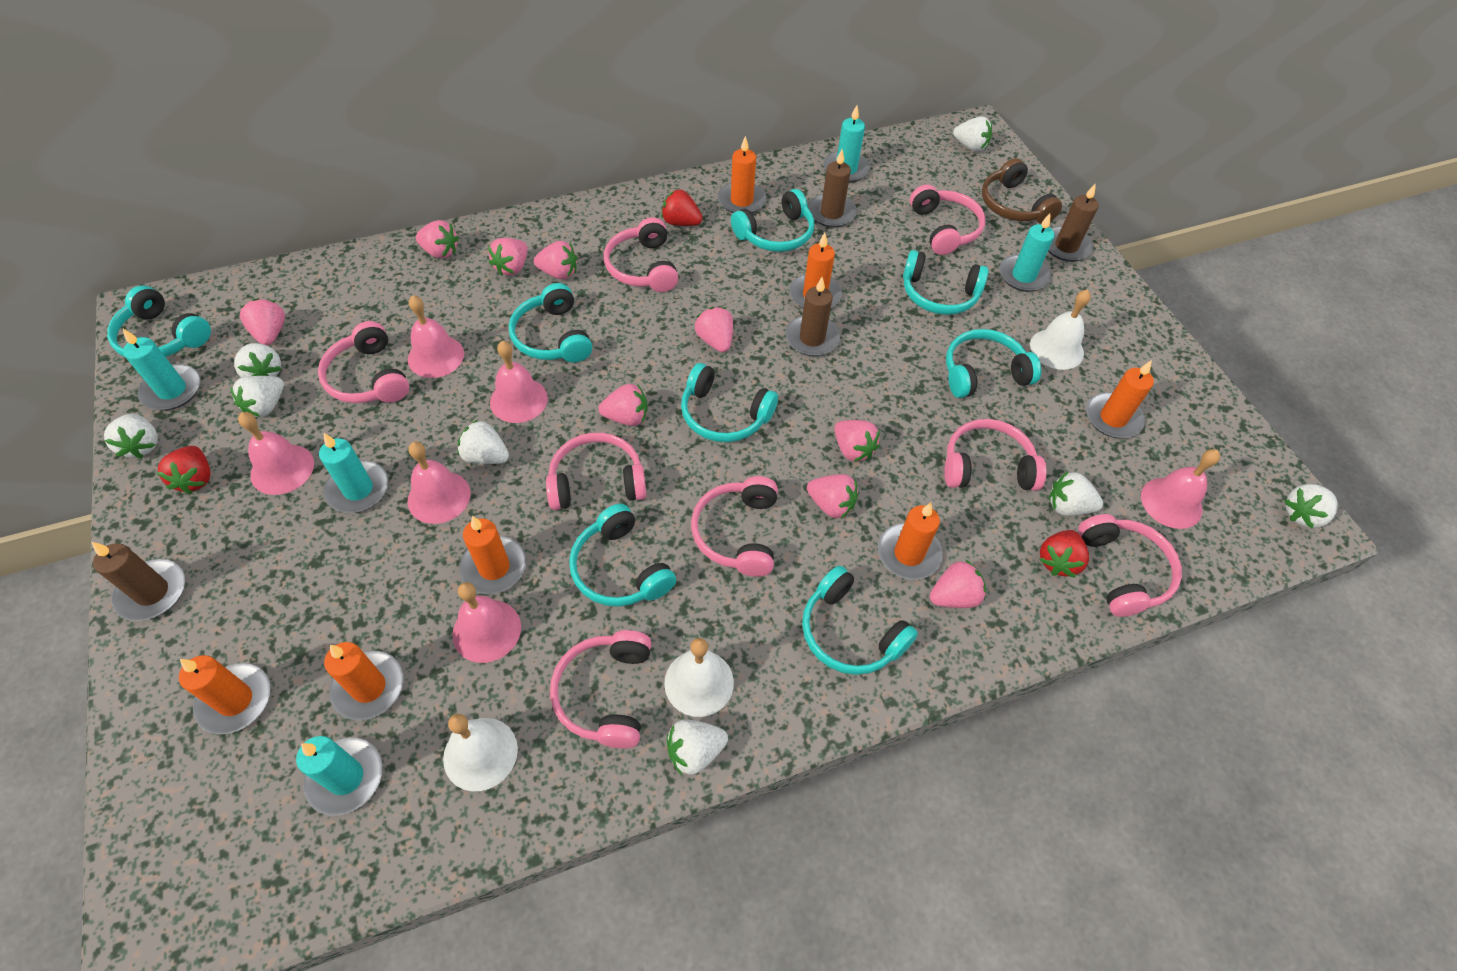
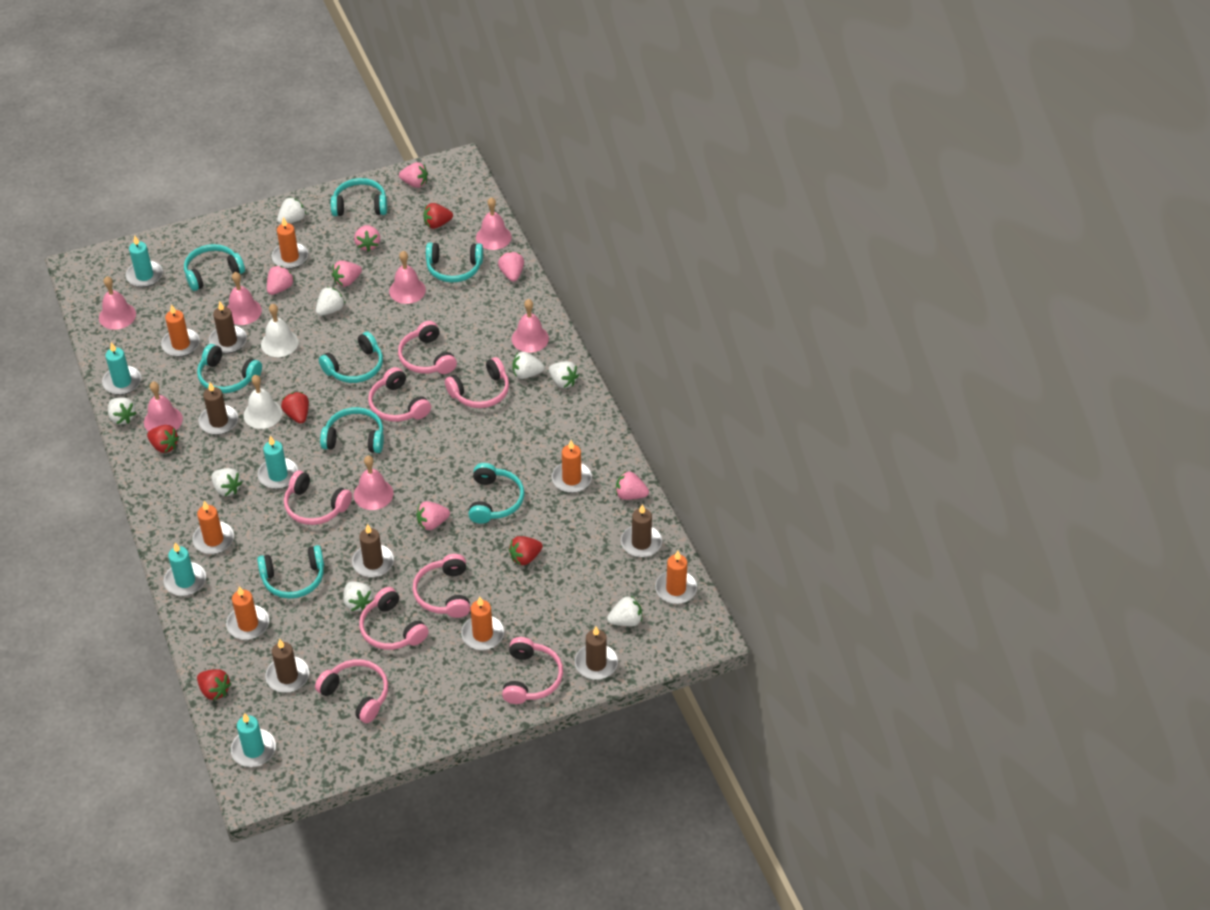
brown candle: 4 -> 6
brown headphones: 1 -> 0
pink bell: 6 -> 7
pink strawberry: 9 -> 7
red strawberry: 3 -> 5
white bell: 3 -> 2

